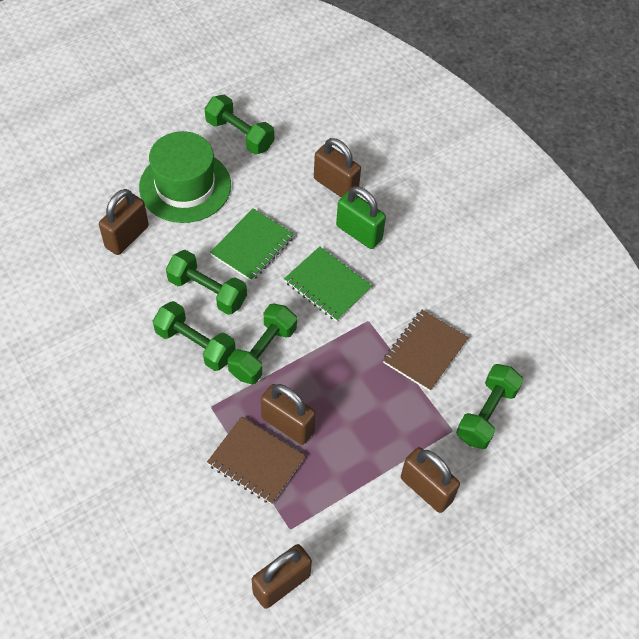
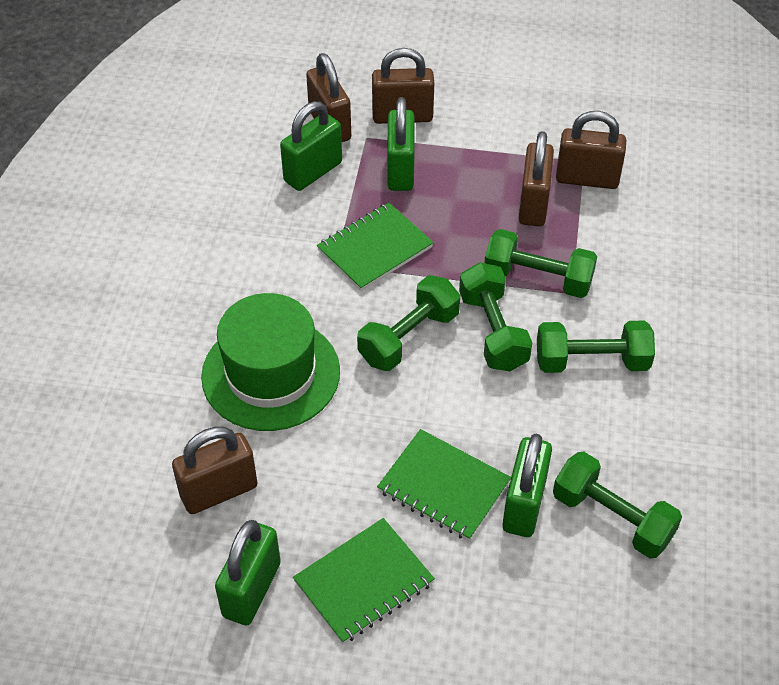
brown notebook: 2 -> 0
green notebook: 2 -> 3
green padlock: 1 -> 4

